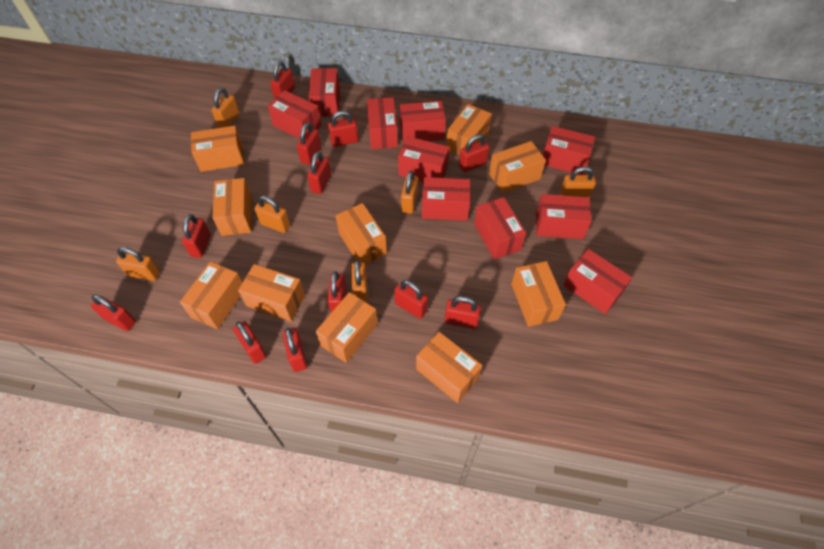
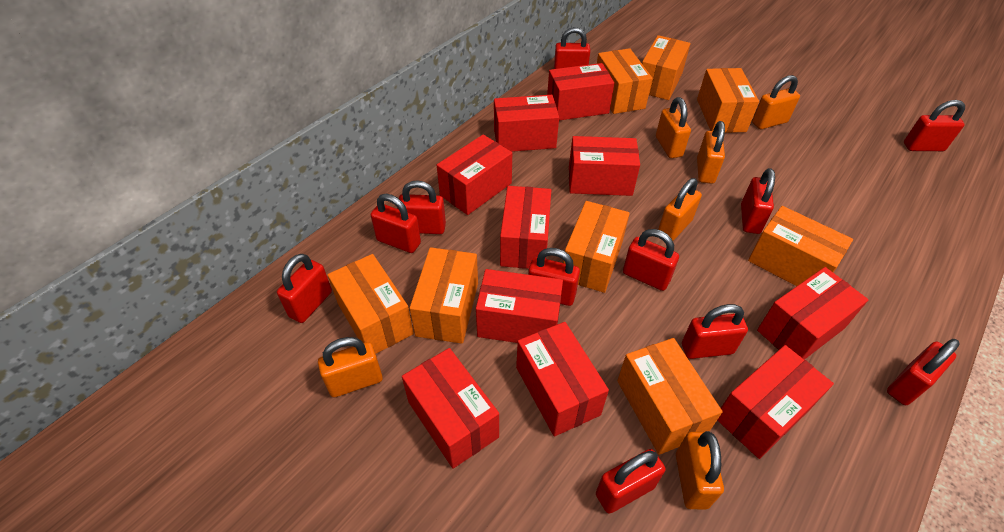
orange box: 10 -> 8
red padlock: 12 -> 11

